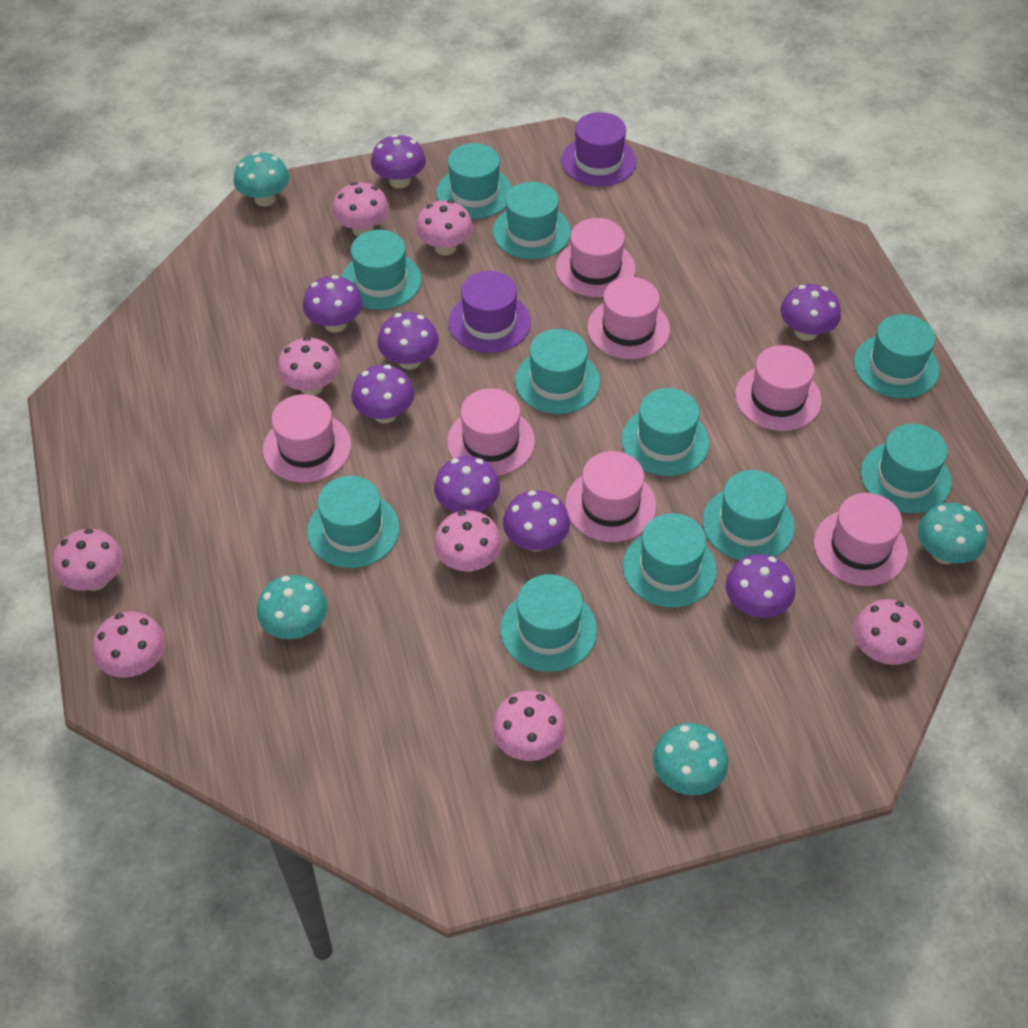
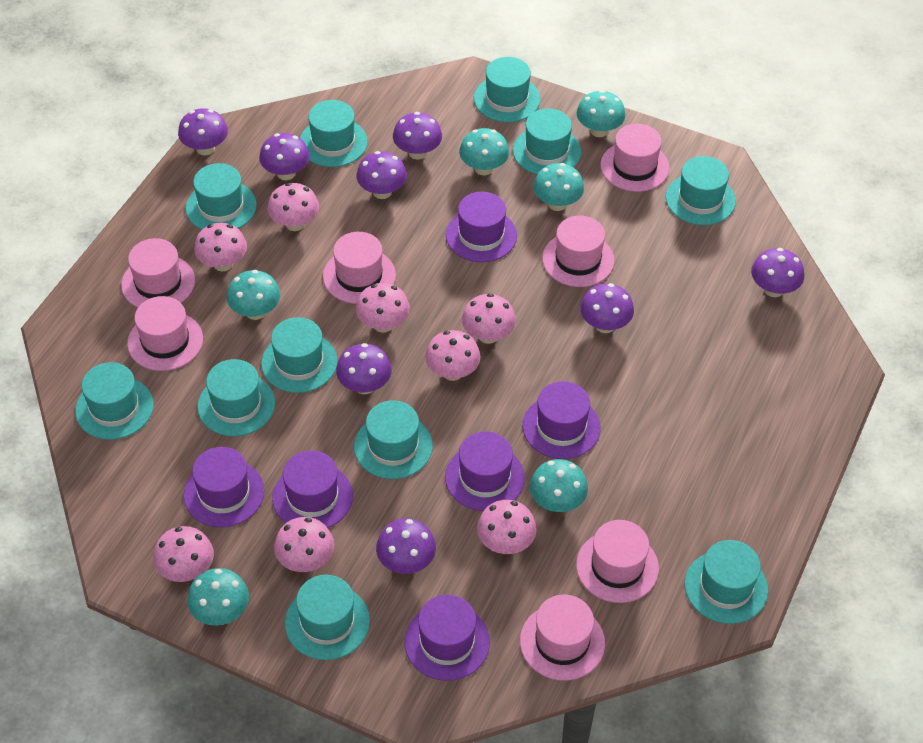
purple hat: 2 -> 6
turquoise mushroom: 4 -> 6

